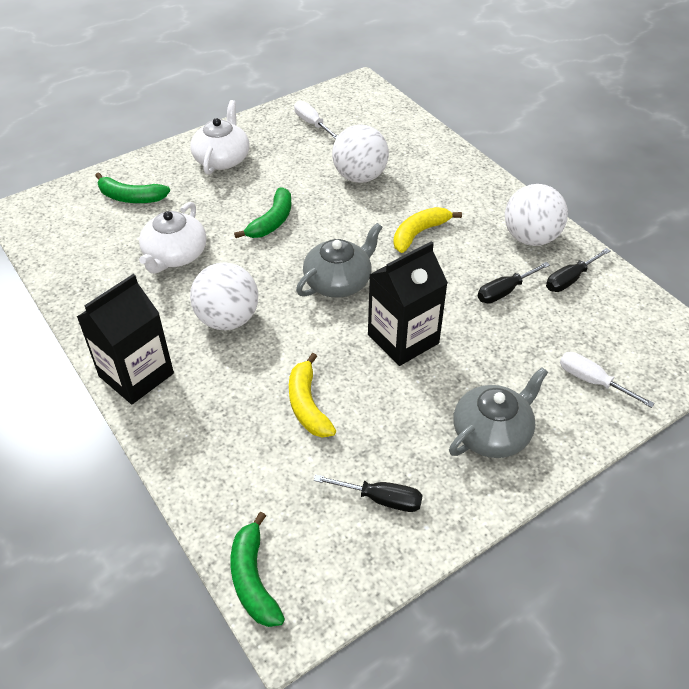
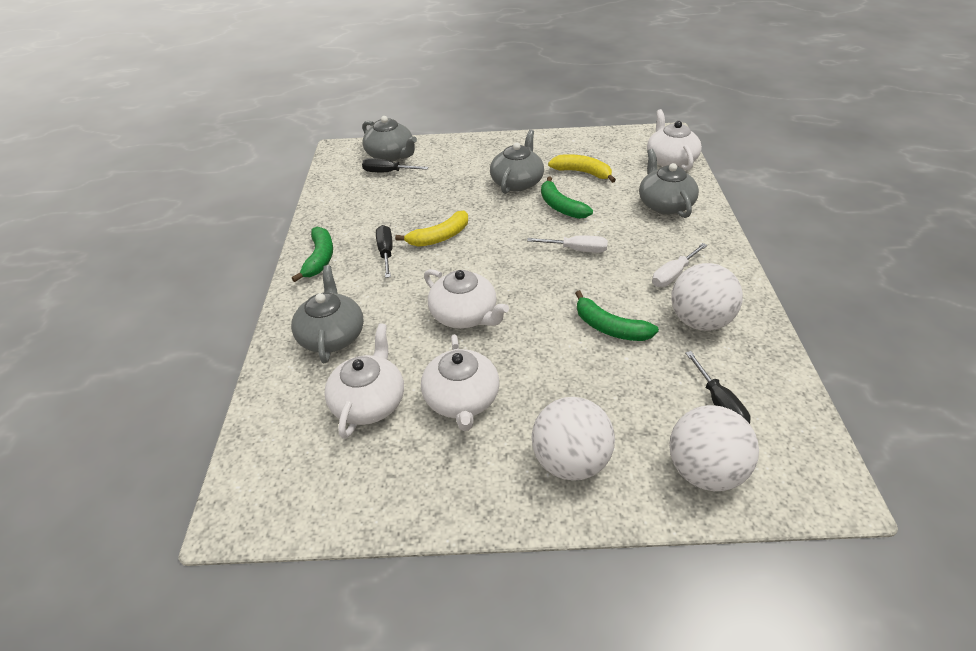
black carton: 2 -> 0
grey teapot: 2 -> 4
white teapot: 2 -> 4

